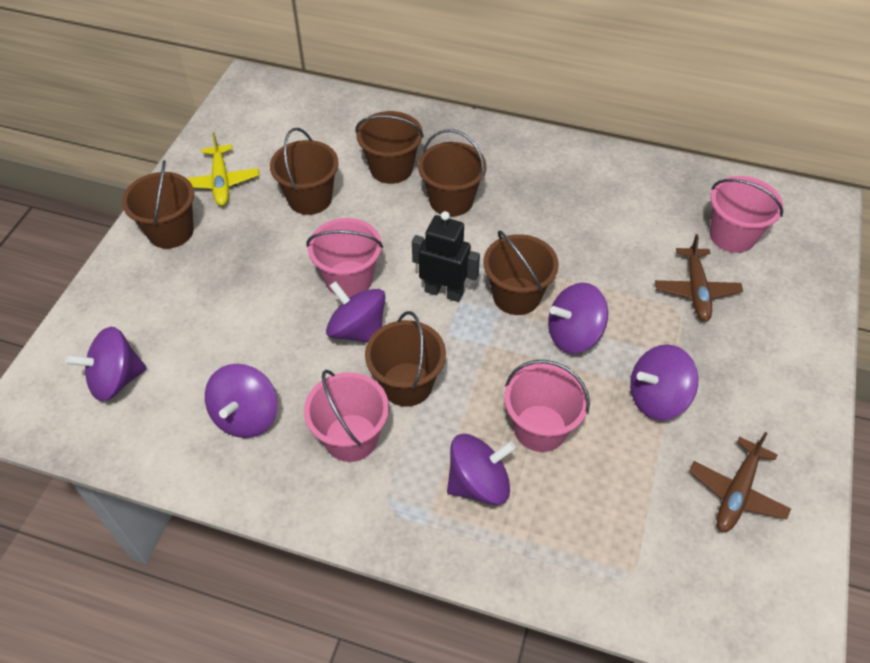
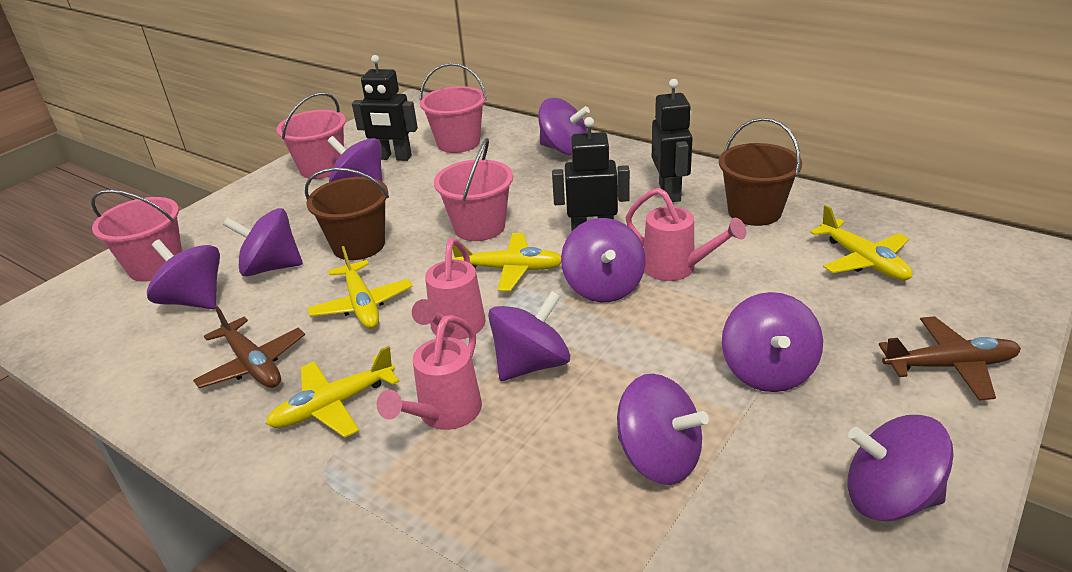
black robot: 1 -> 3
brown bucket: 6 -> 2
pink watering can: 0 -> 3
purple spinning top: 6 -> 9
yellow plane: 1 -> 4

